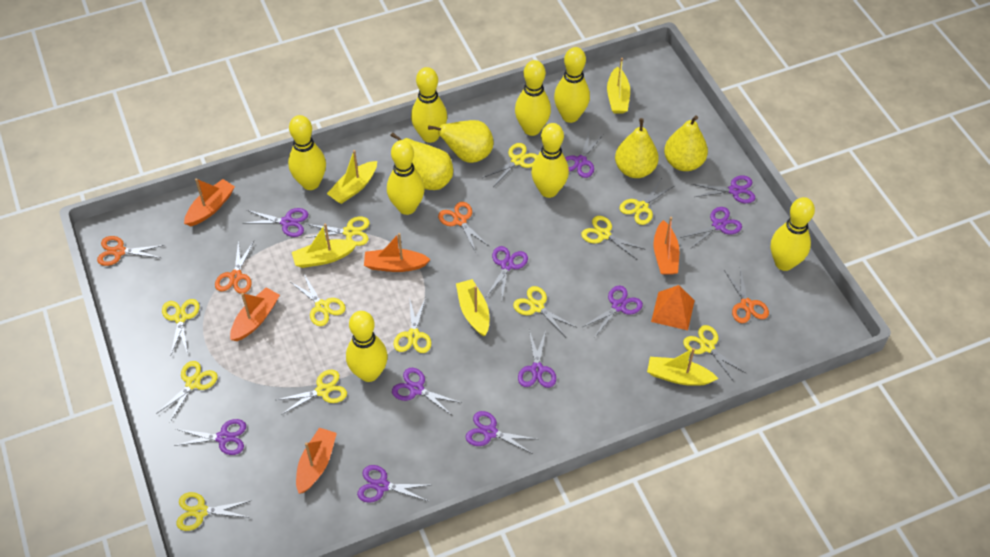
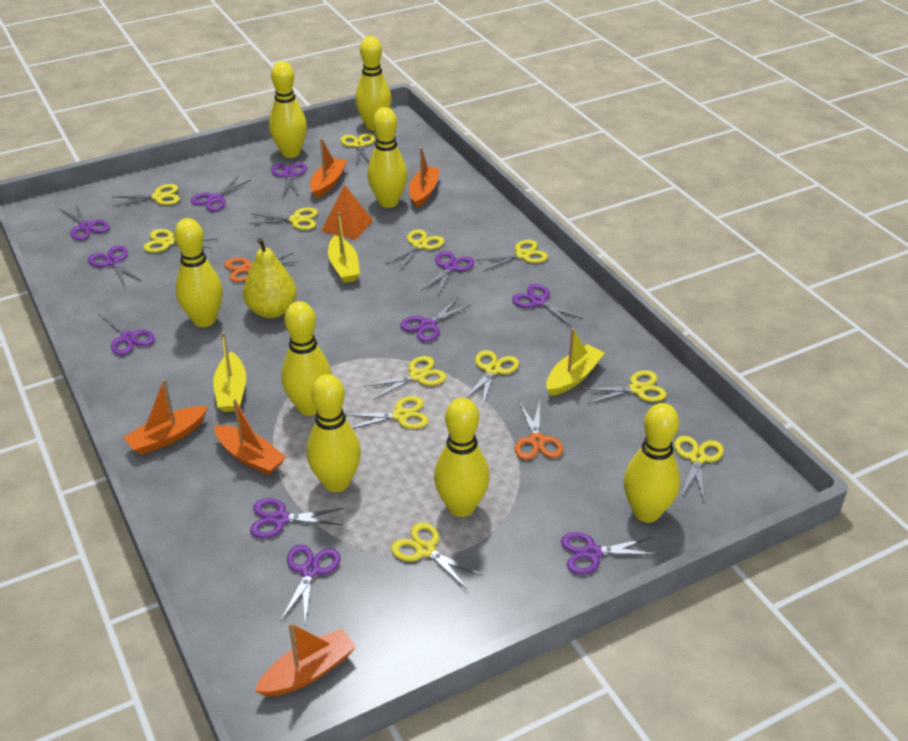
orange scissors: 4 -> 2
yellow boat: 5 -> 3
yellow pear: 4 -> 1

